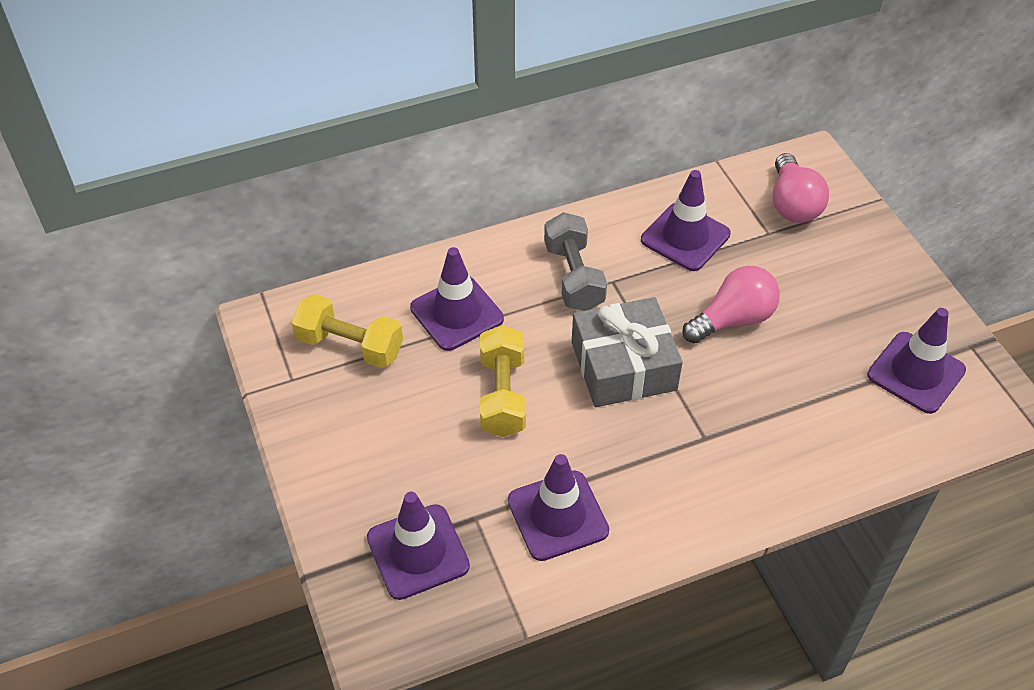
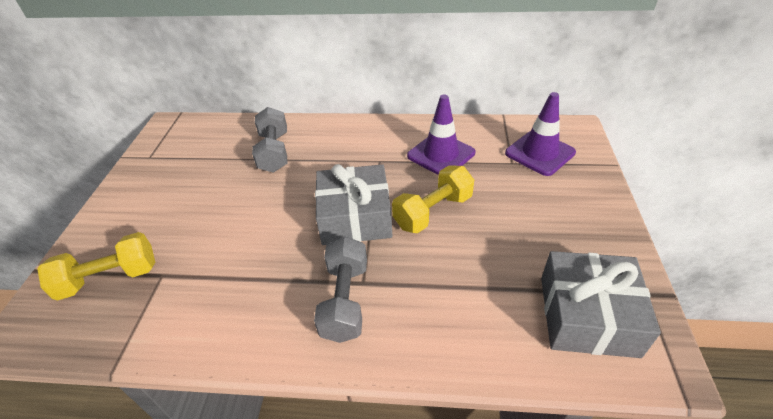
grey dumbbell: 1 -> 2
grey gift: 1 -> 2
pink light bulb: 2 -> 0
purple traffic cone: 5 -> 2

